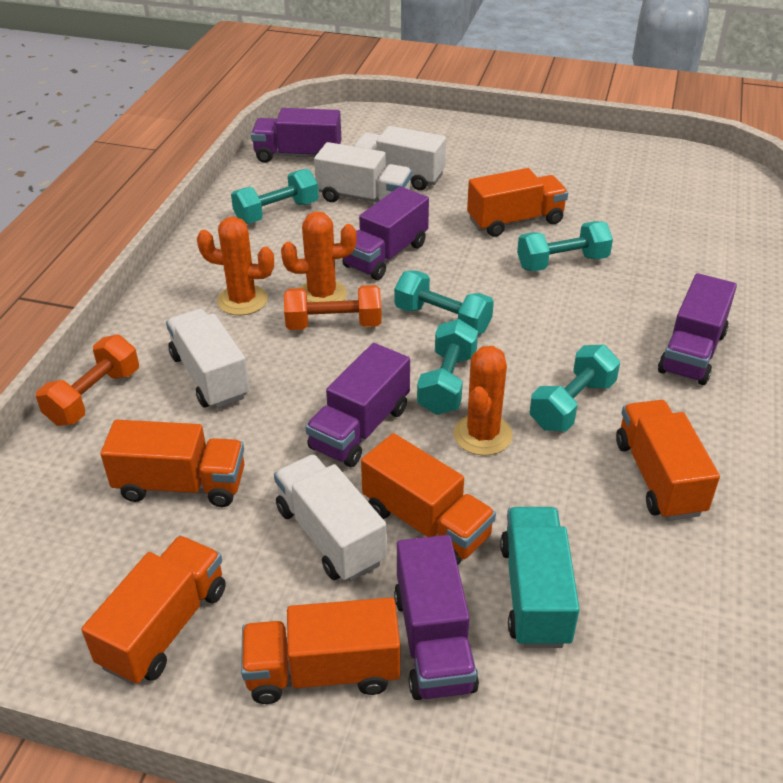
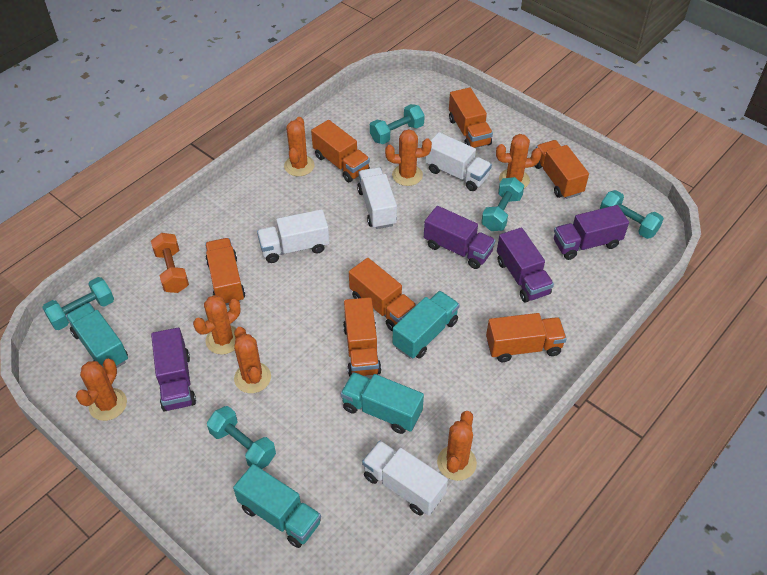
orange cactus: 3 -> 7
orange dumbbell: 2 -> 1
orange truck: 6 -> 7
purple truck: 5 -> 4
turquoise truck: 1 -> 4

